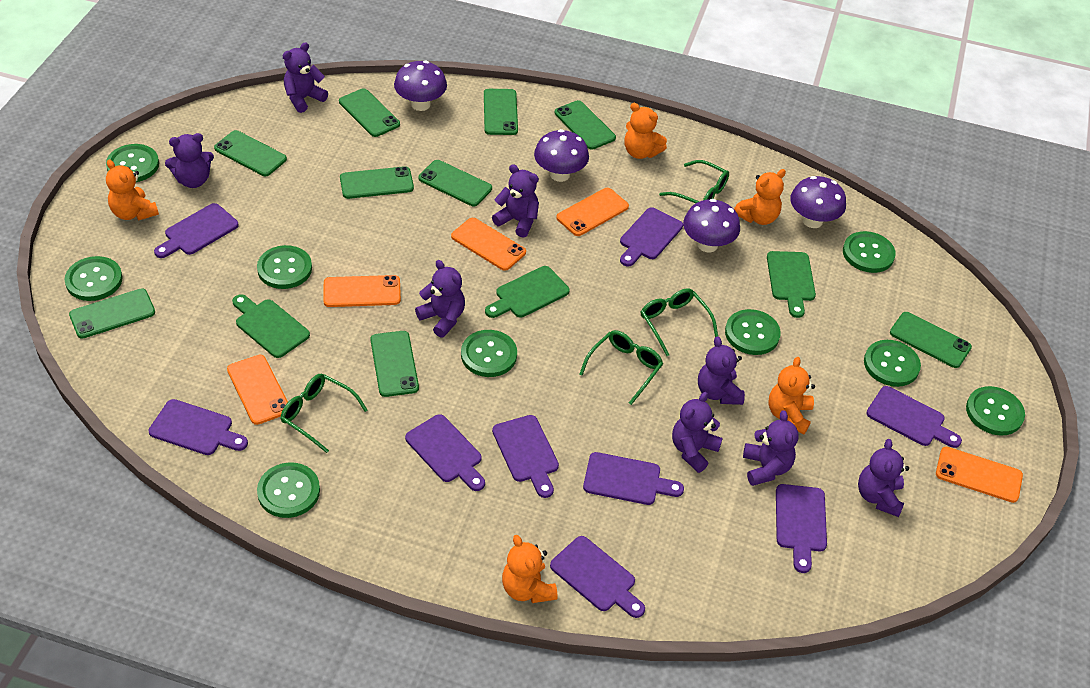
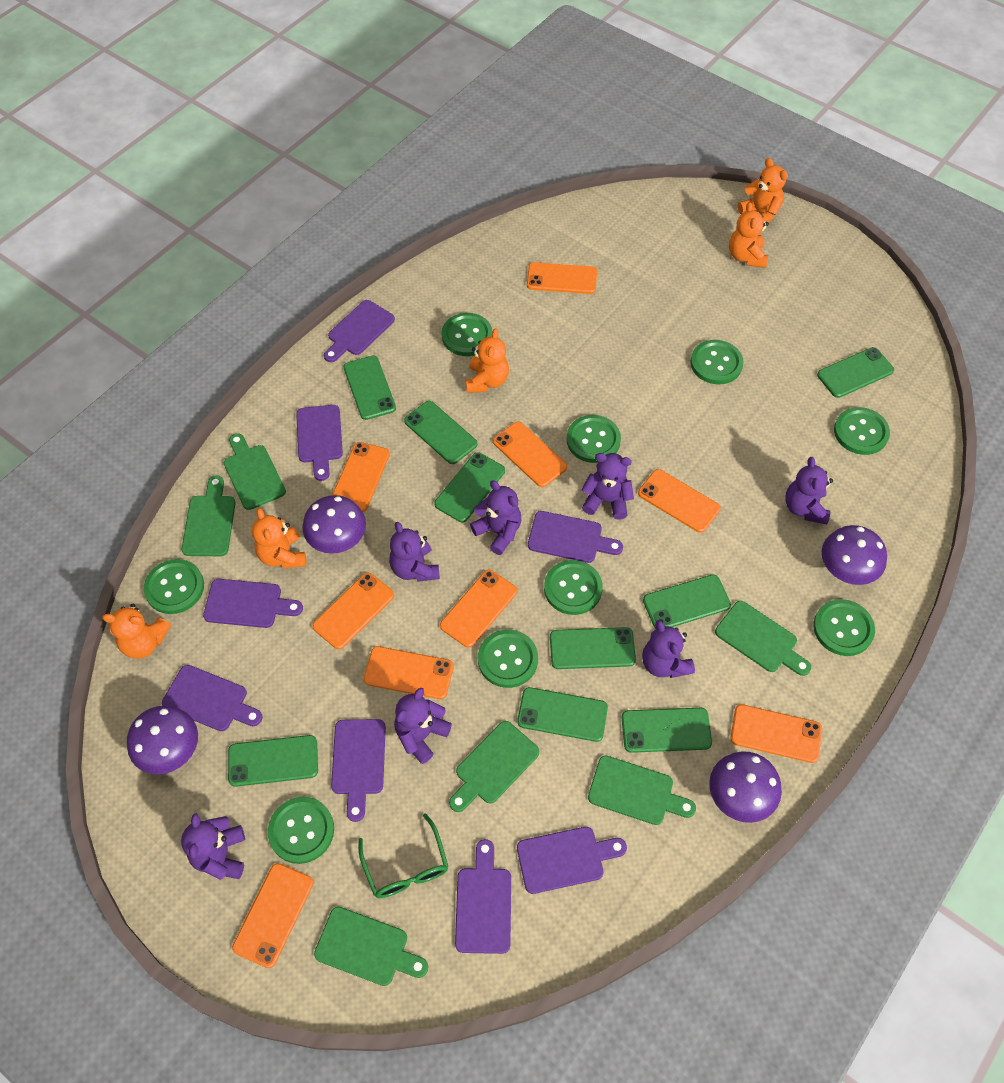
green cutting board: 3 -> 6
green glasses: 4 -> 1
orange phone: 5 -> 9
purple cutting board: 9 -> 8
purple teddy bear: 8 -> 7

